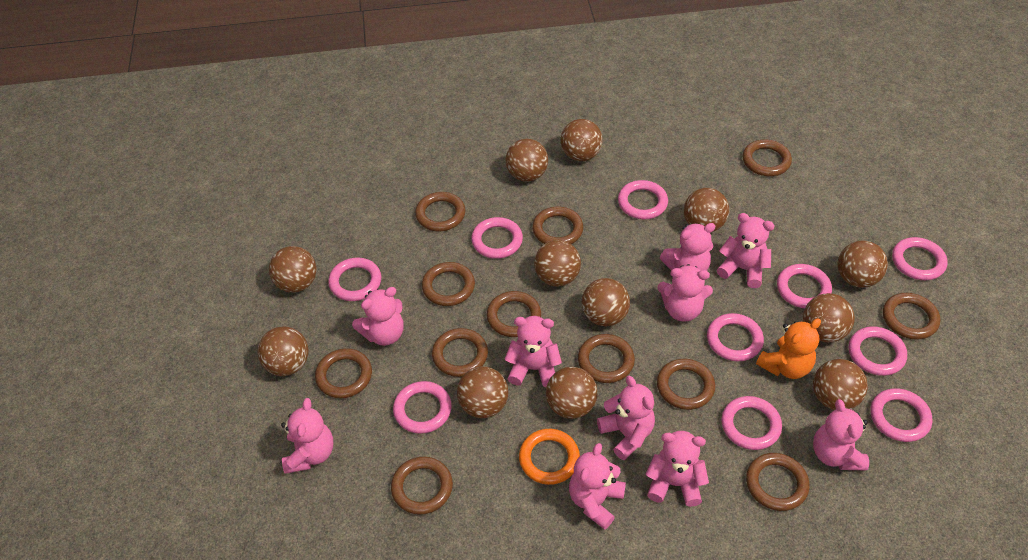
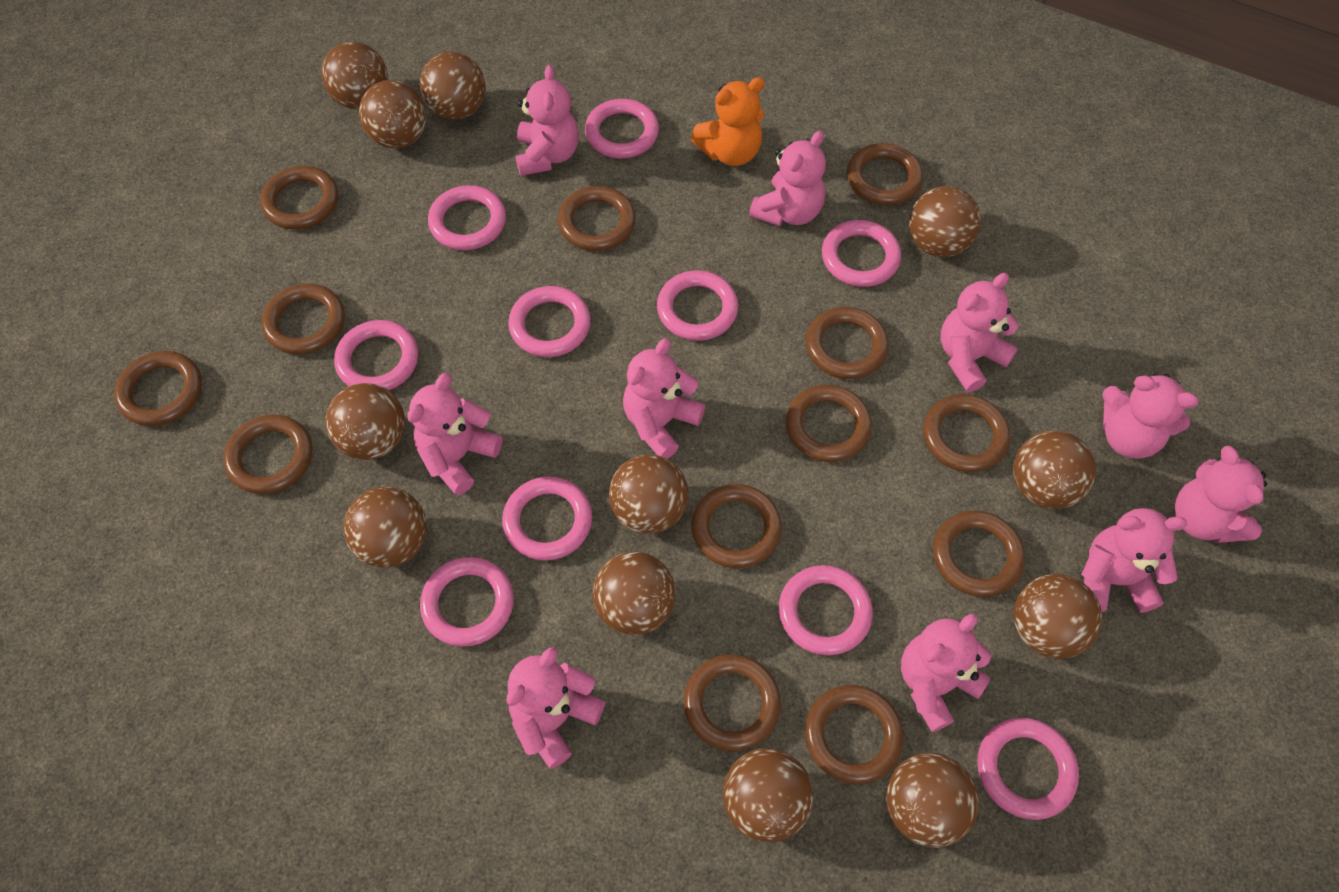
brown ring: 12 -> 13
orange ring: 1 -> 0

